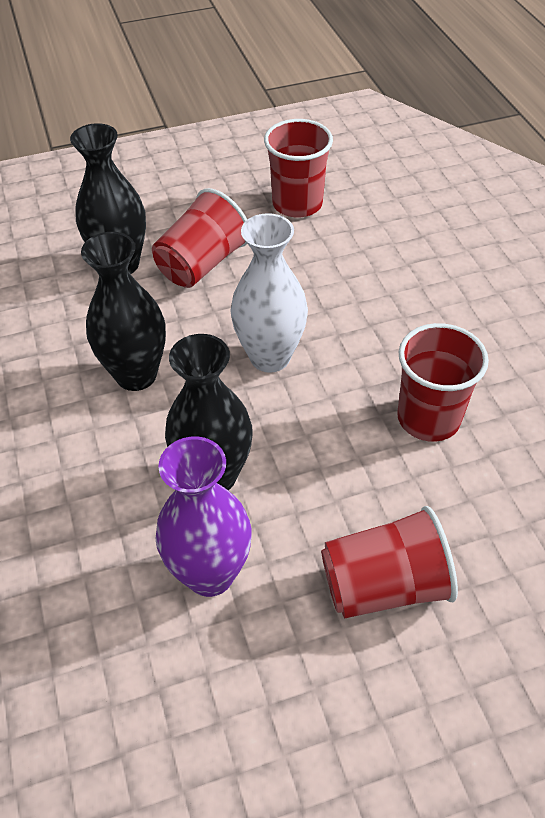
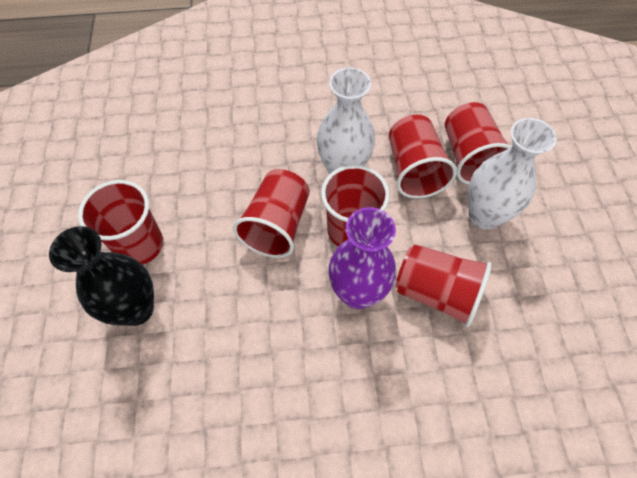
black vase: 3 -> 1
red cup: 4 -> 6
white vase: 1 -> 2

